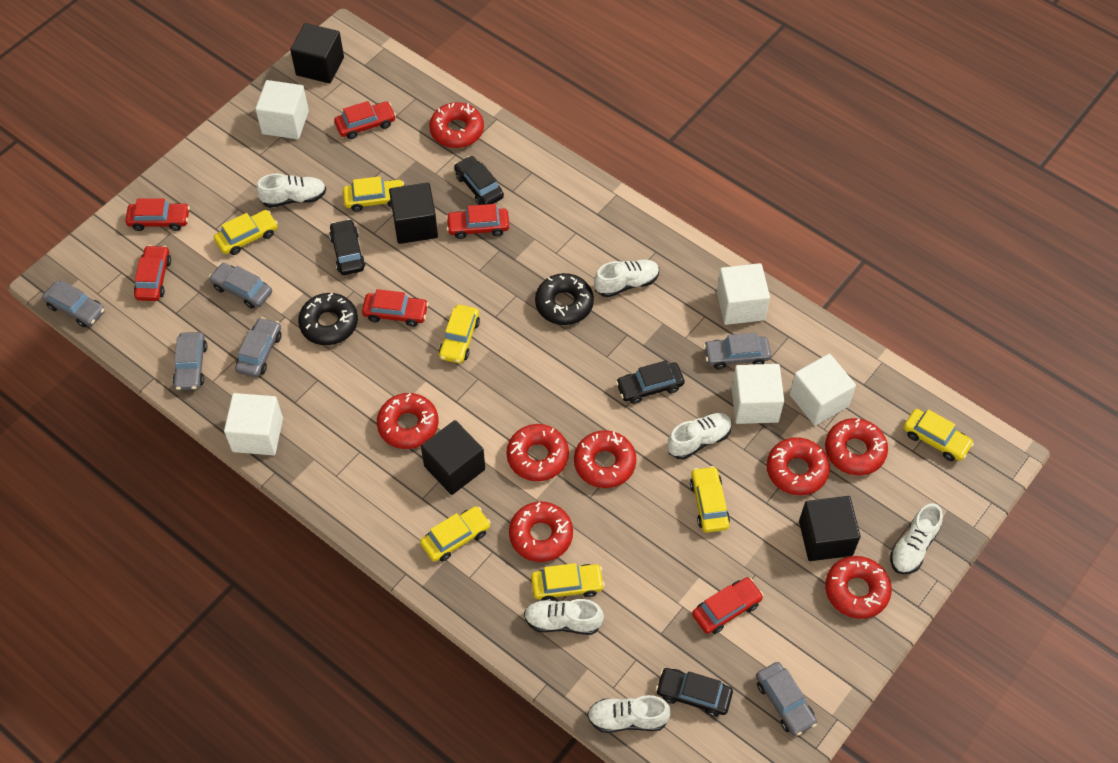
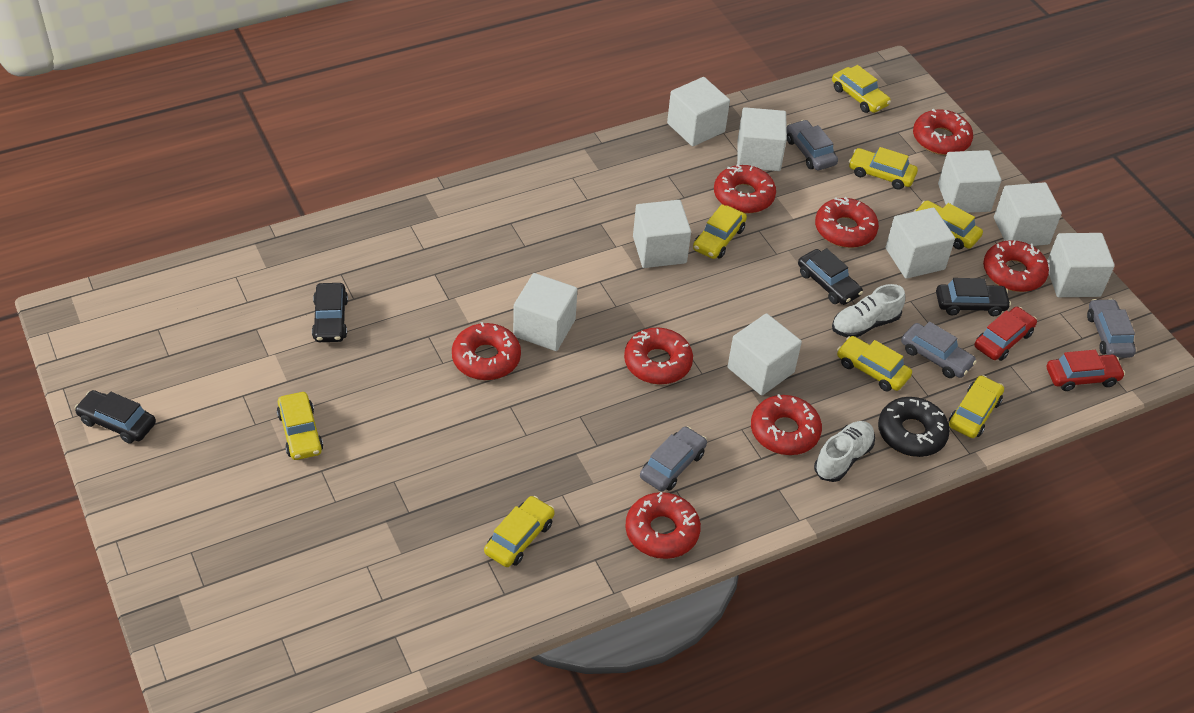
black cube: 4 -> 0
black donut: 2 -> 1
grey car: 6 -> 4
red car: 6 -> 2
white cube: 5 -> 9
white shoe: 6 -> 2
yellow car: 7 -> 8

